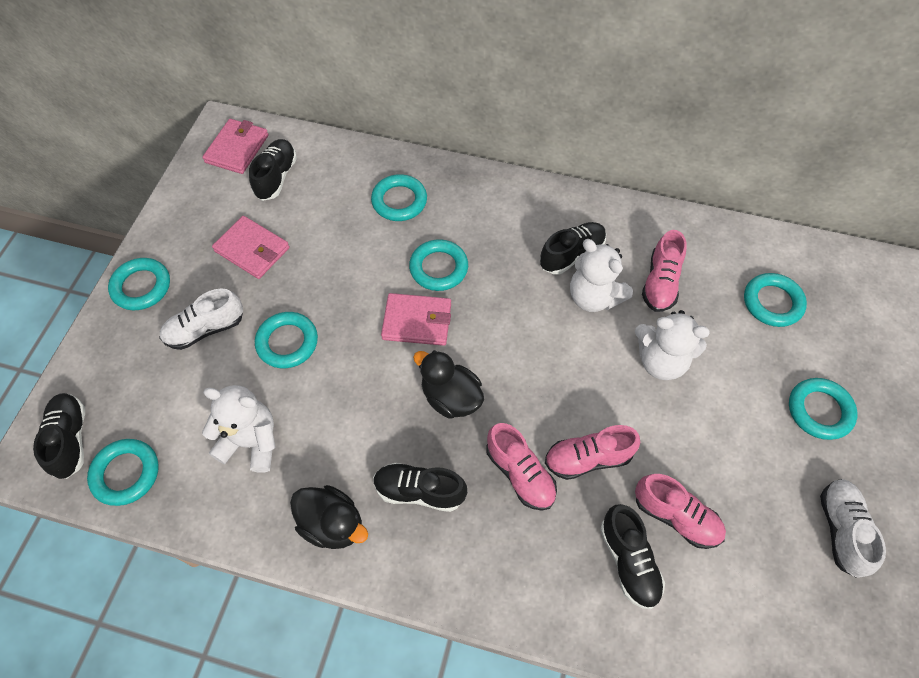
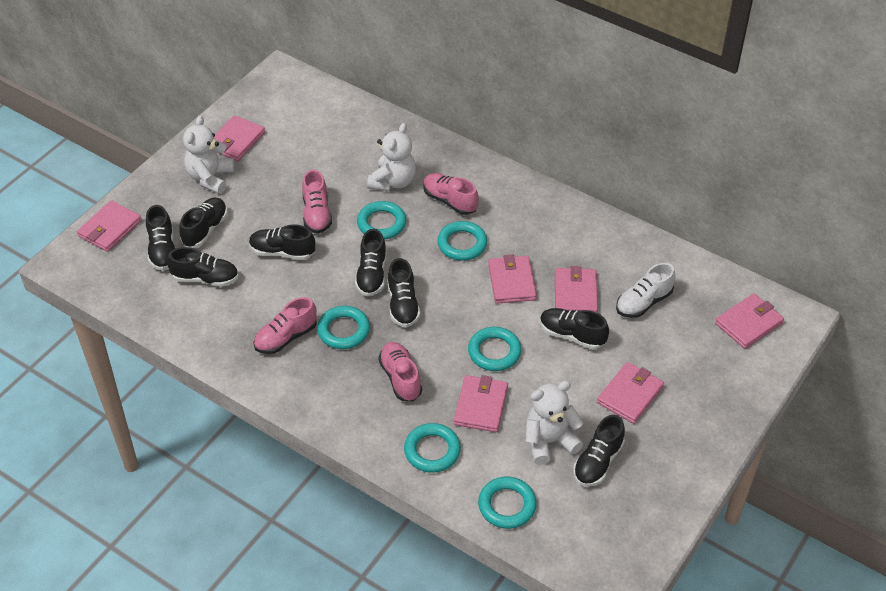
black duck: 2 -> 0
black shoe: 5 -> 8
pink wallet: 3 -> 7
turquoise ring: 7 -> 6
white shoe: 2 -> 1

